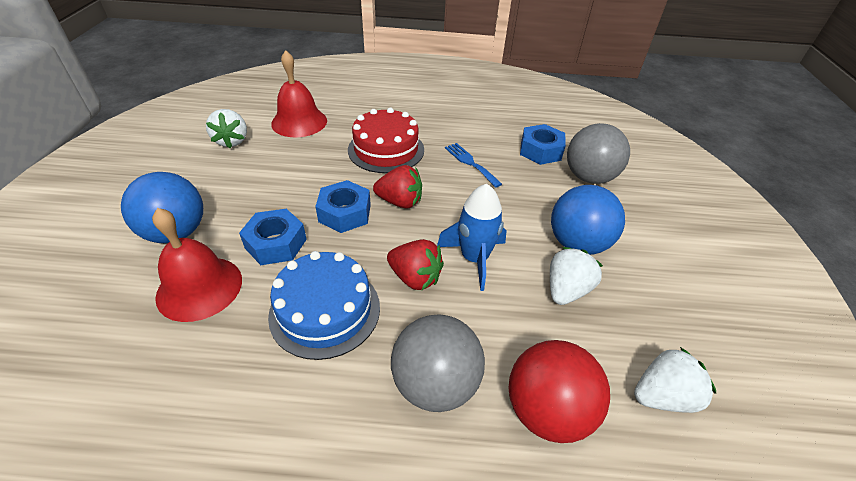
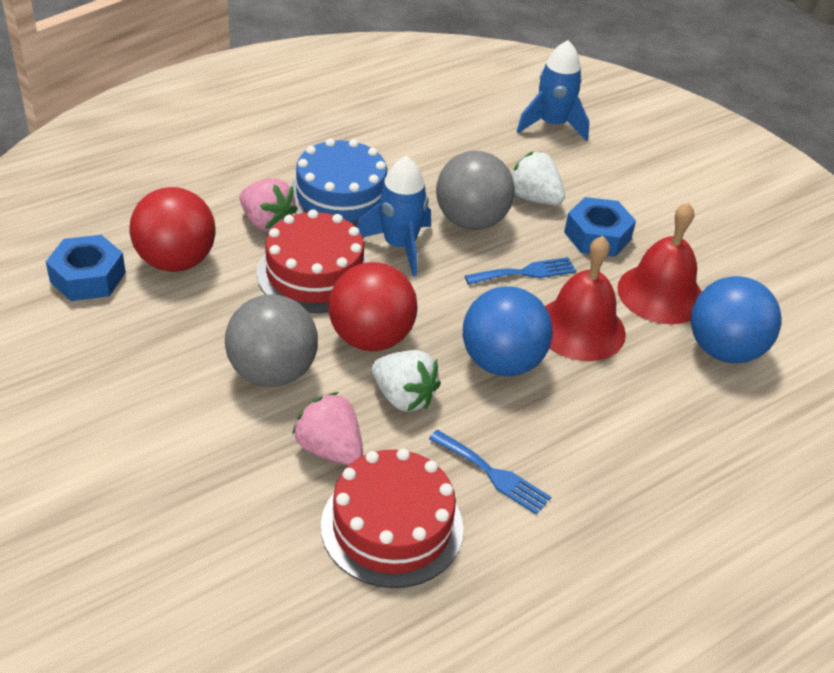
blue fork: 1 -> 2
blue nut: 3 -> 2
blue rocket: 1 -> 2
pink strawberry: 0 -> 2
red ball: 1 -> 2
red cake: 1 -> 2
red strawberry: 2 -> 0
white strawberry: 3 -> 2

